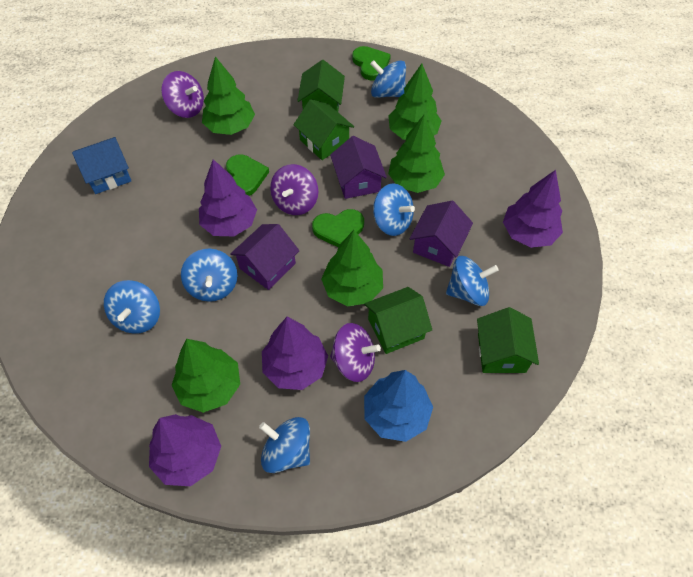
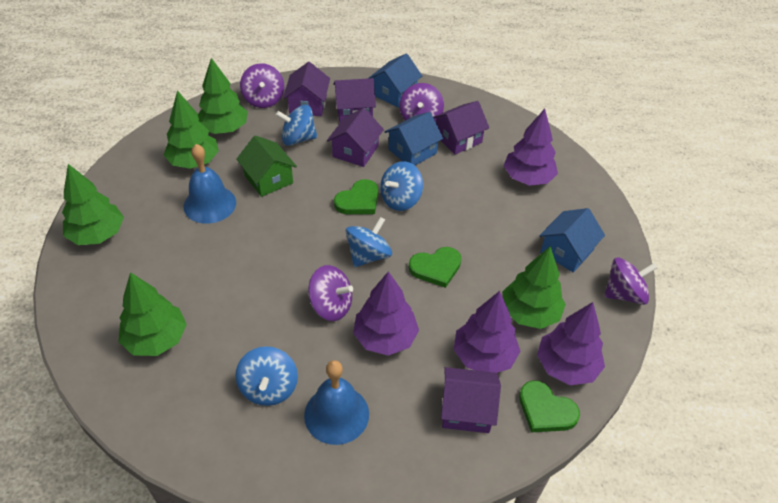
blue bell: 0 -> 2
blue house: 1 -> 3
blue spinning top: 6 -> 4
blue tree: 1 -> 0
green house: 4 -> 1
purple house: 3 -> 5
purple spinning top: 3 -> 4

